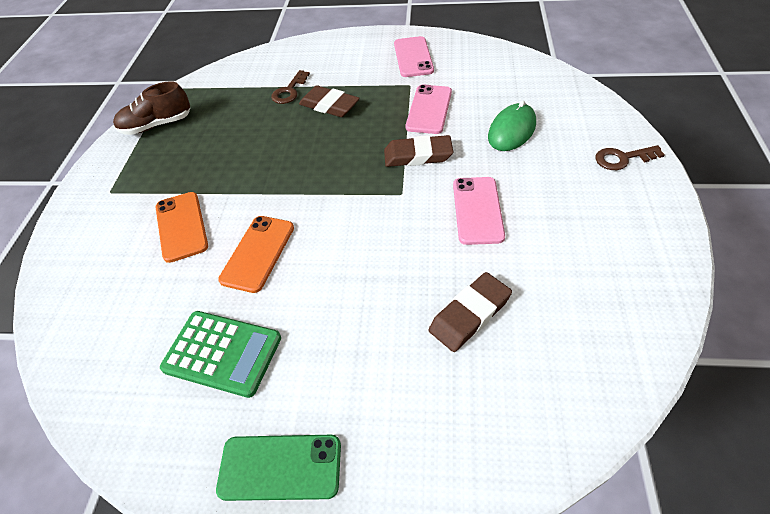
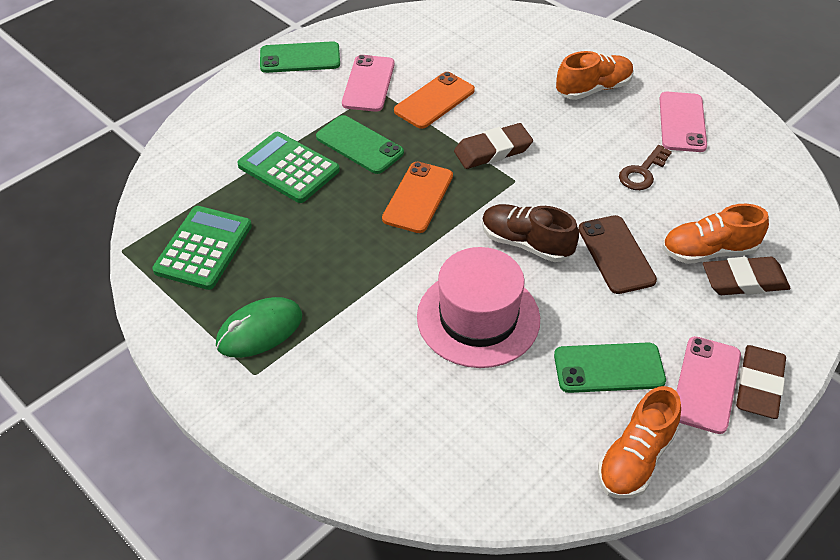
brown key: 2 -> 1
brown phone: 0 -> 1
green calculator: 1 -> 2
green phone: 1 -> 3
orange shoe: 0 -> 3
pink hat: 0 -> 1

